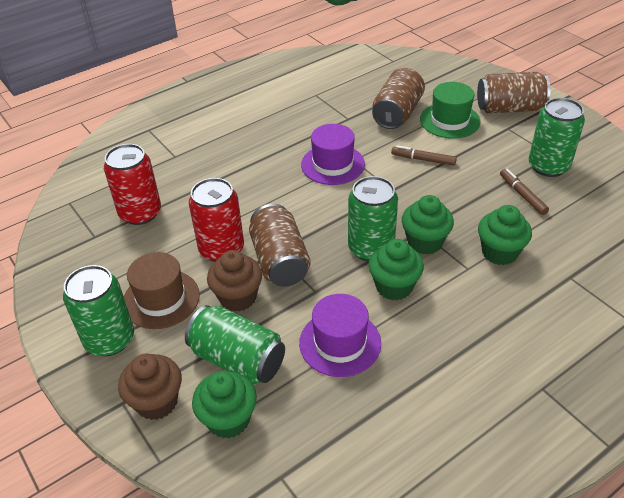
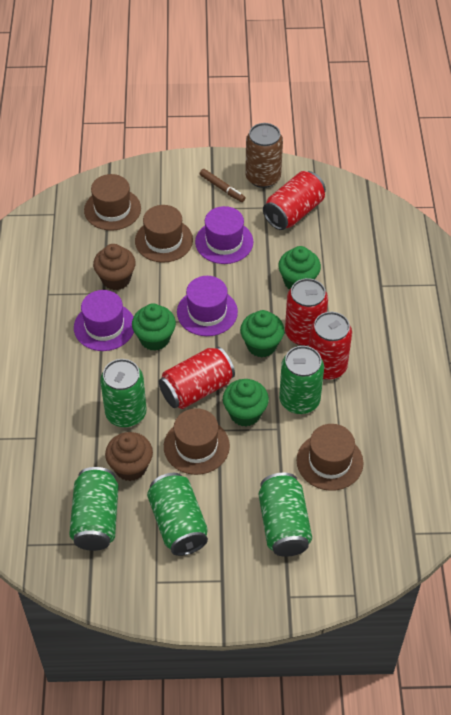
brown can: 3 -> 1
brown hat: 1 -> 4
brown marker: 2 -> 1
green can: 4 -> 5
green hat: 1 -> 0
purple hat: 2 -> 3
red can: 2 -> 4

